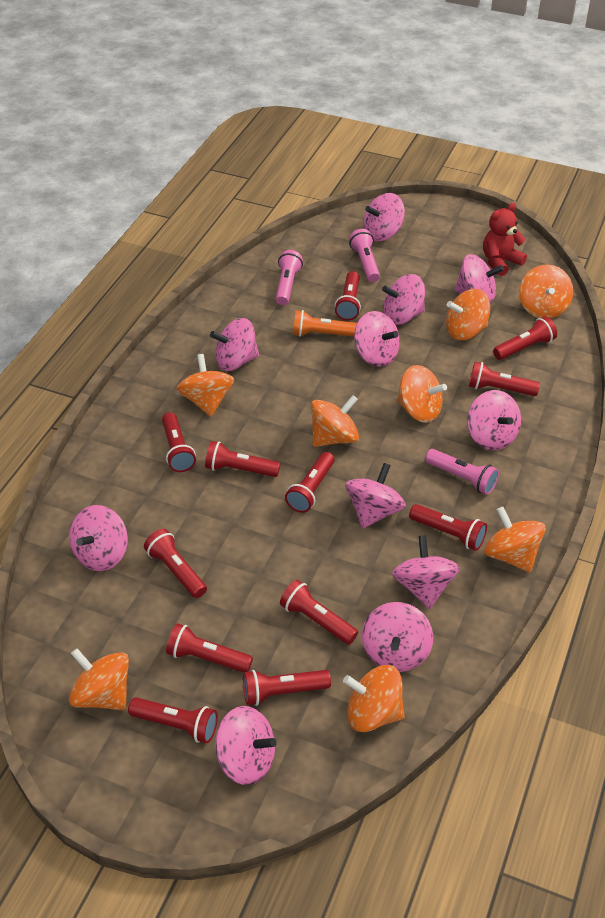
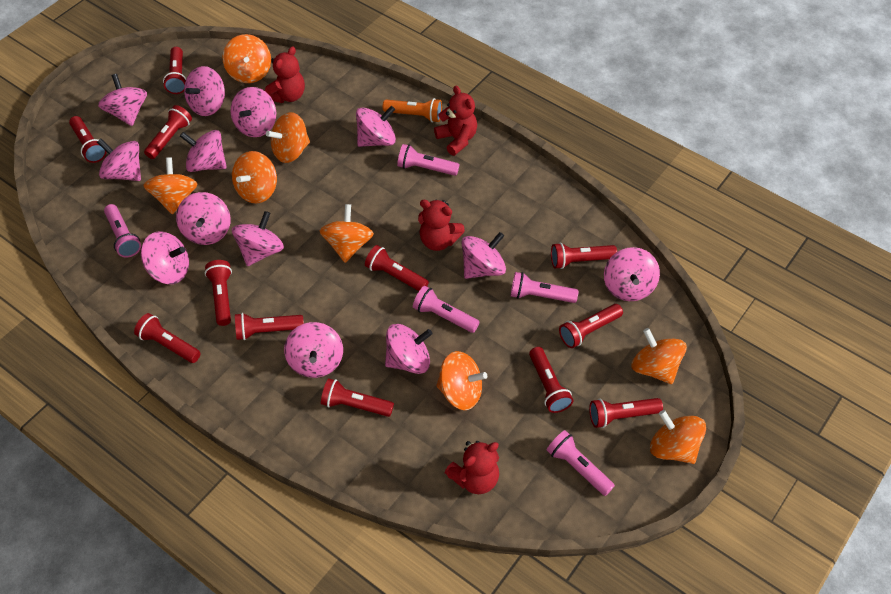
pink flashlight: 3 -> 5
pink spinning top: 11 -> 13
red teddy bear: 1 -> 4

